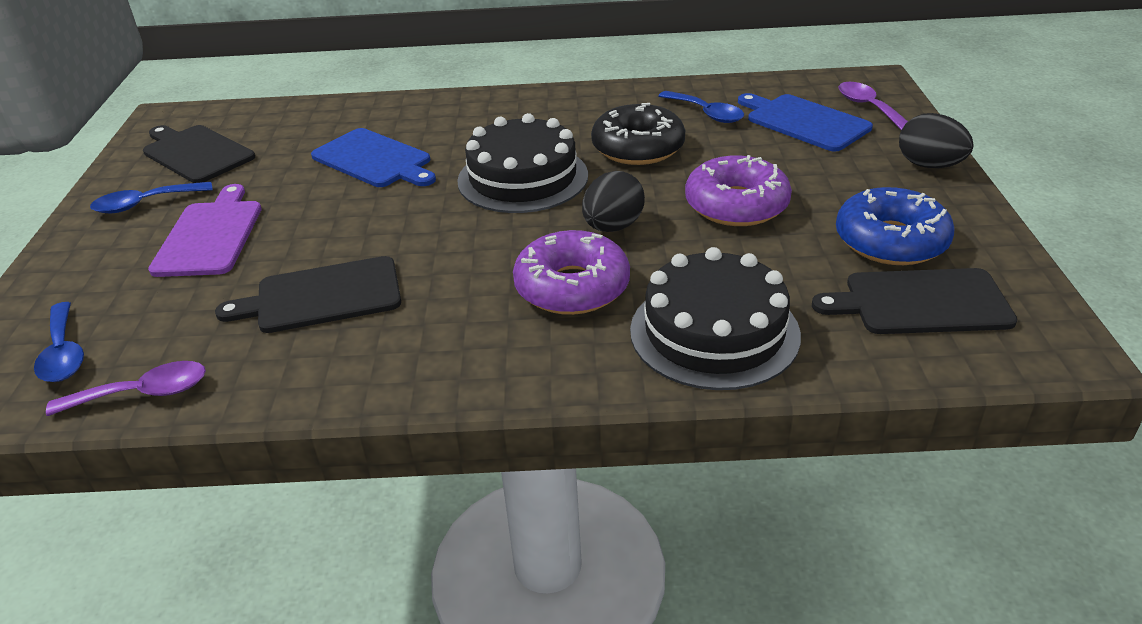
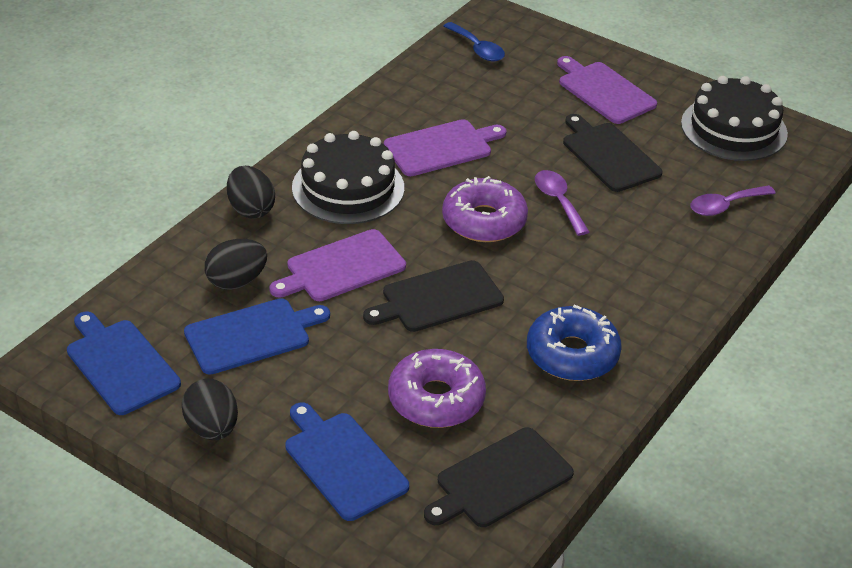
black donut: 1 -> 0
black egg: 2 -> 3
blue cutting board: 2 -> 3
blue spoon: 3 -> 1
purple cutting board: 1 -> 3

